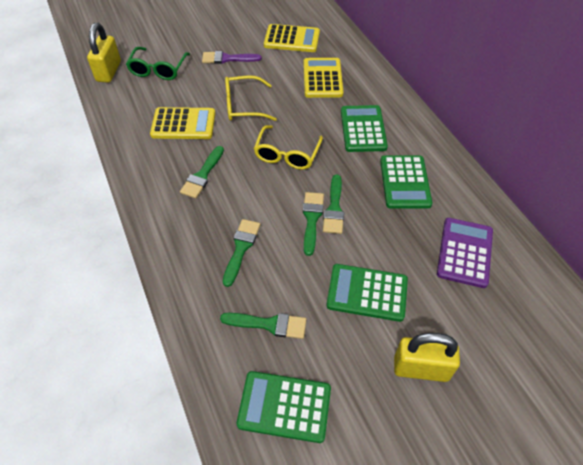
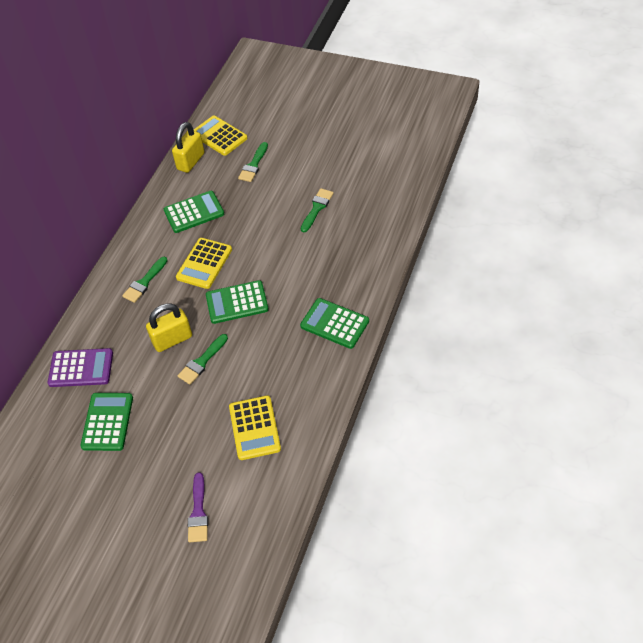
green brush: 5 -> 4
green glasses: 1 -> 0
yellow glasses: 2 -> 0

